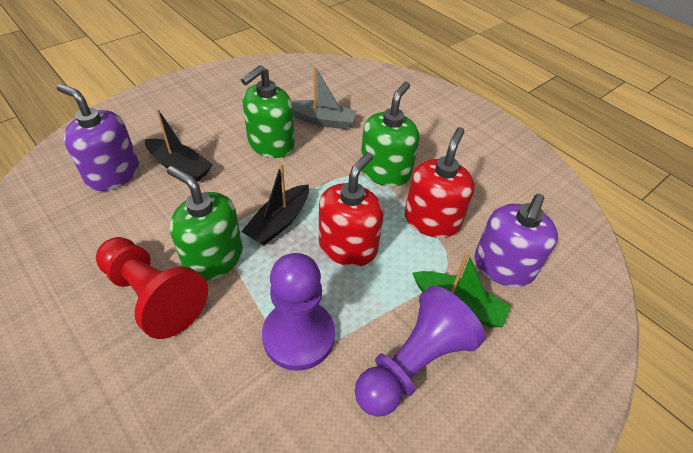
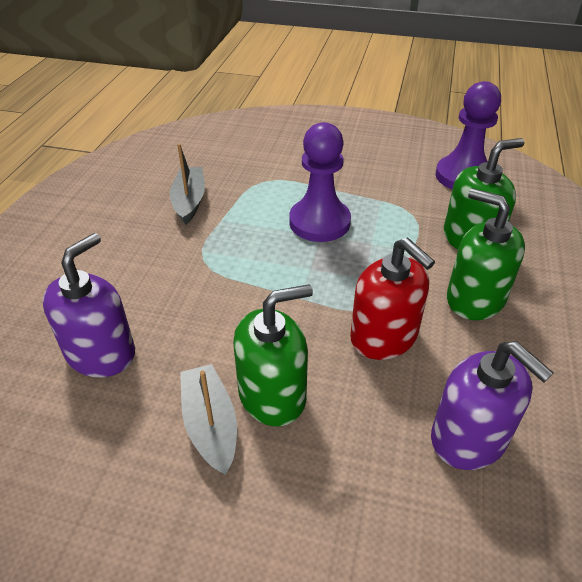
black boat: 2 -> 0
green boat: 1 -> 0
grey boat: 1 -> 2
red pawn: 1 -> 0
red soap dispenser: 2 -> 1

